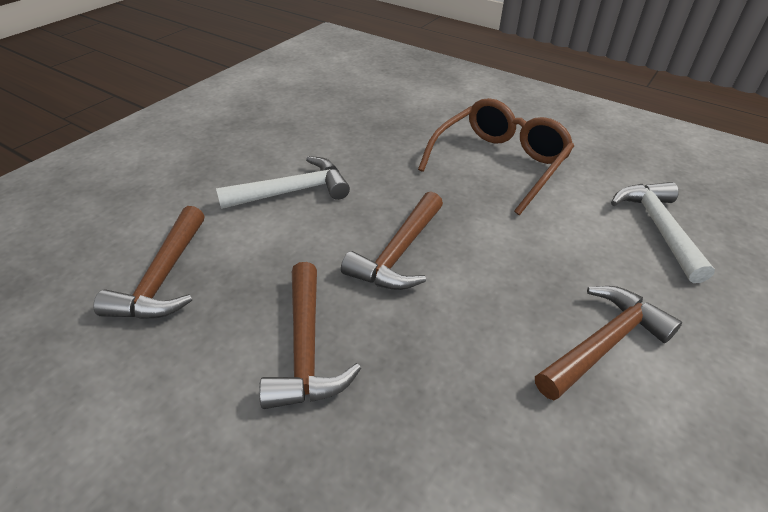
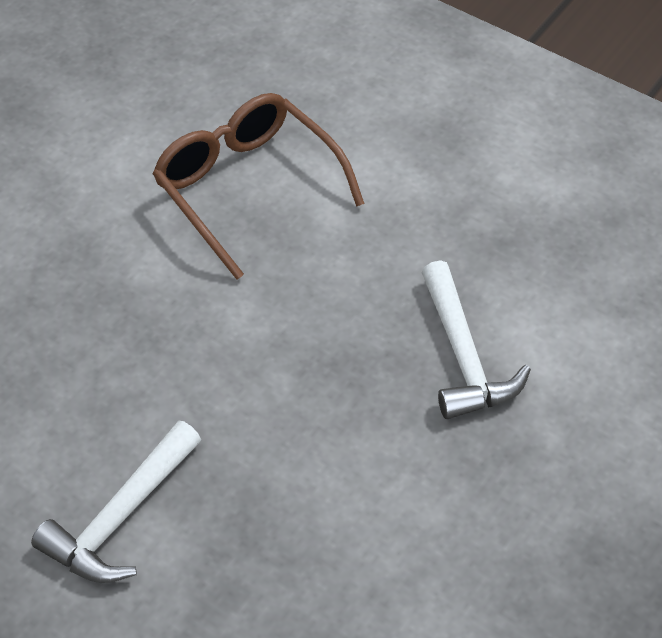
brown hammer: 4 -> 0

